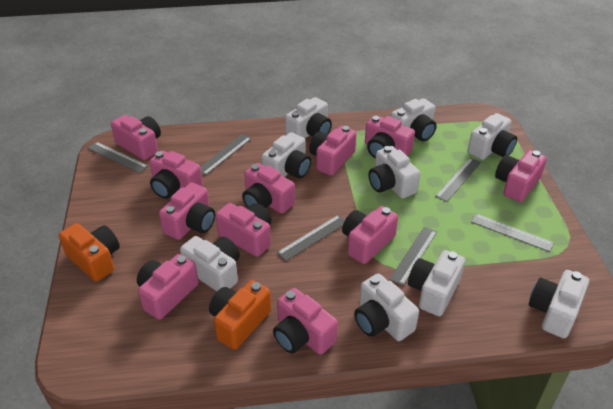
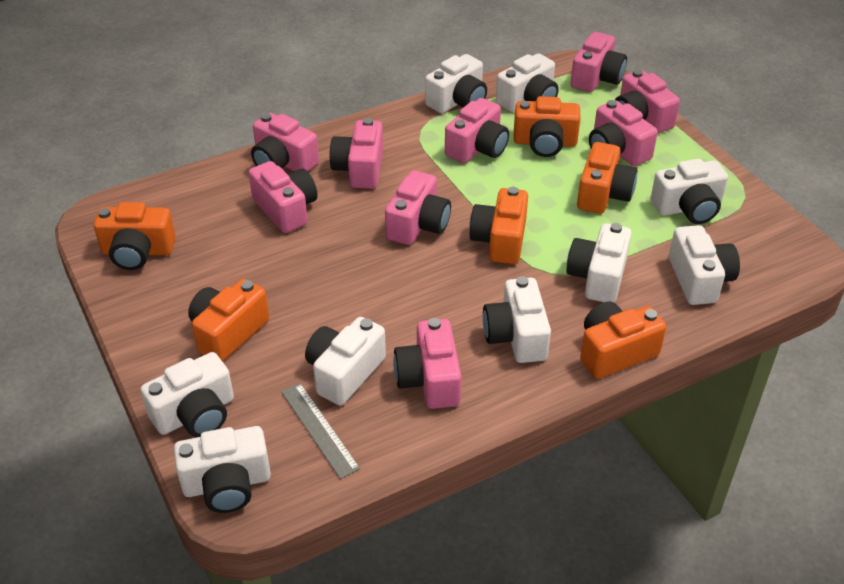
grey ruler: 6 -> 1
orange camera: 2 -> 6
pink camera: 11 -> 9

